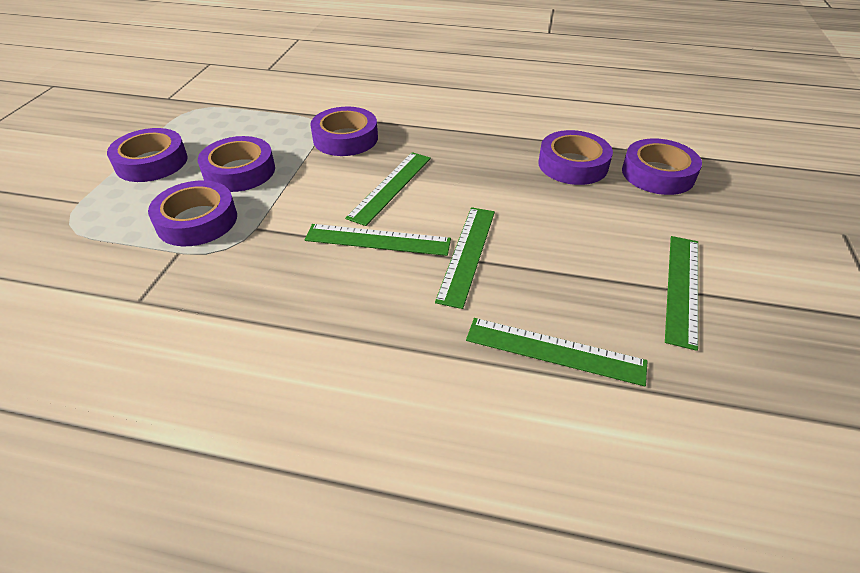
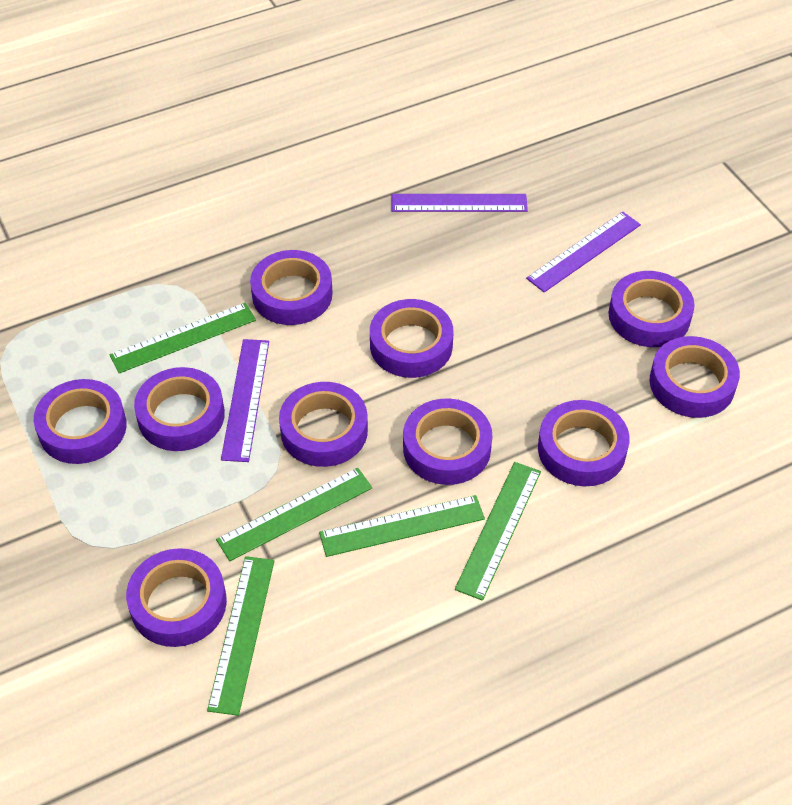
purple ruler: 0 -> 3
purple tape: 6 -> 10

